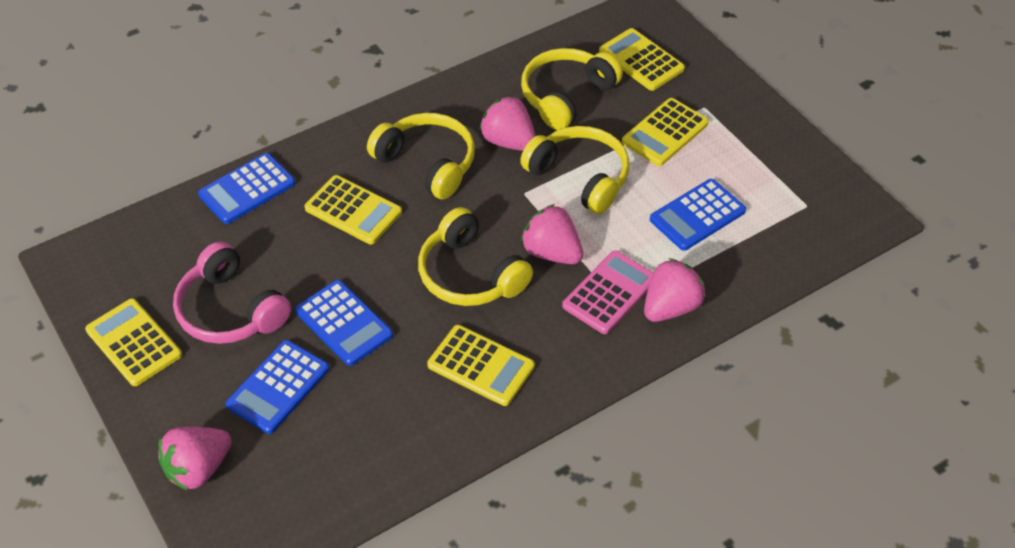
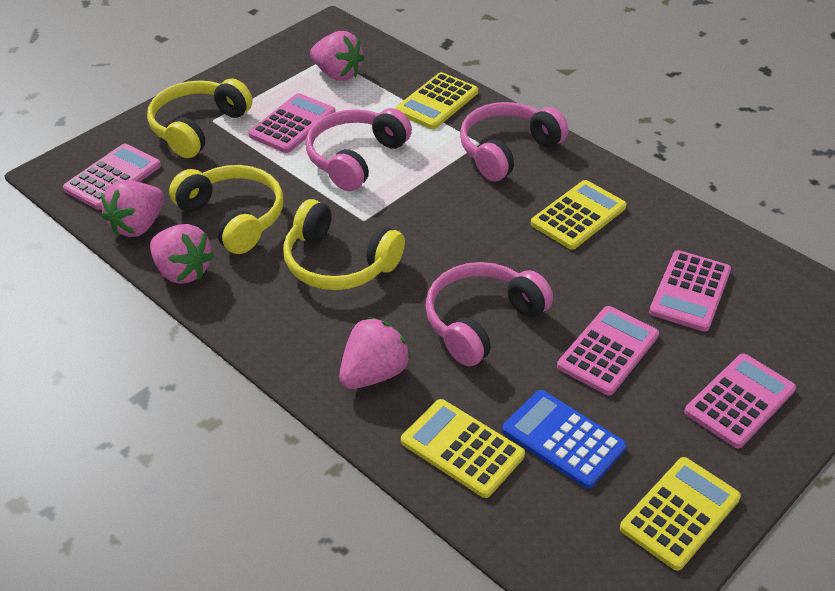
blue calculator: 4 -> 1
pink calculator: 1 -> 5
pink headphones: 1 -> 3
yellow calculator: 5 -> 4
yellow headphones: 4 -> 3

